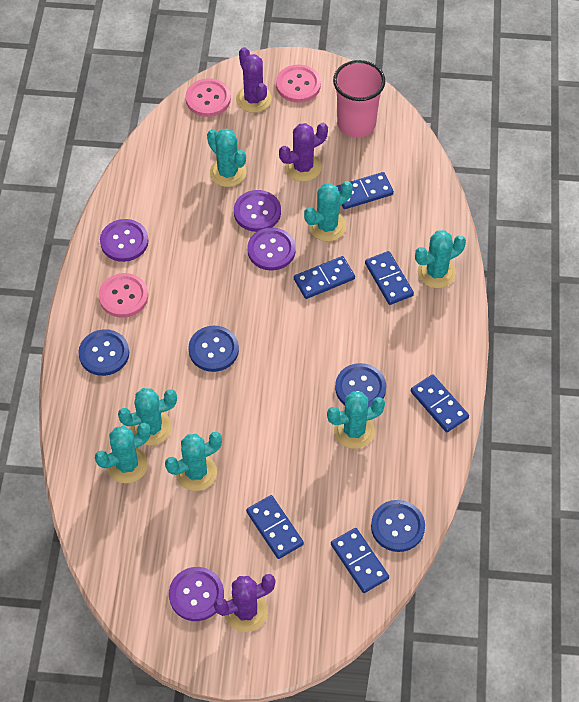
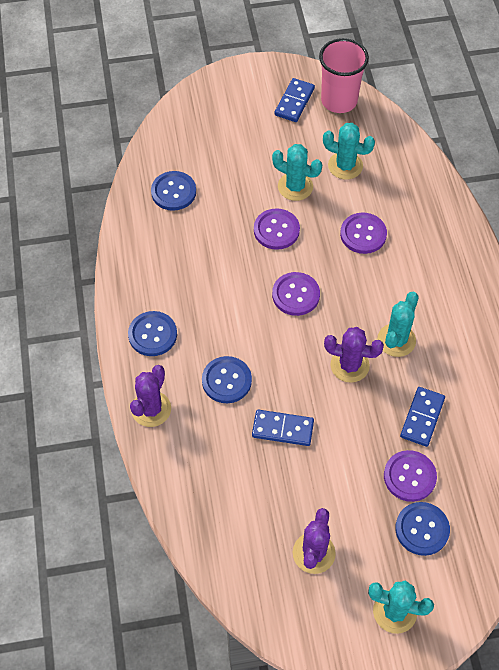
blue domino: 6 -> 3
pink button: 3 -> 0
turquoise cactus: 7 -> 4

